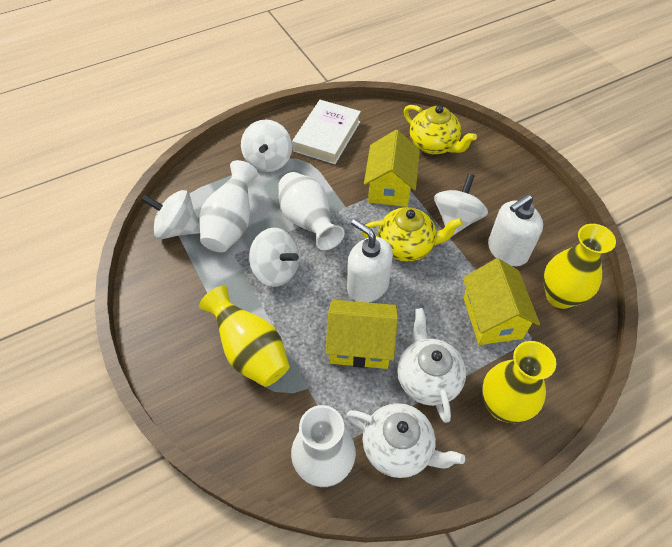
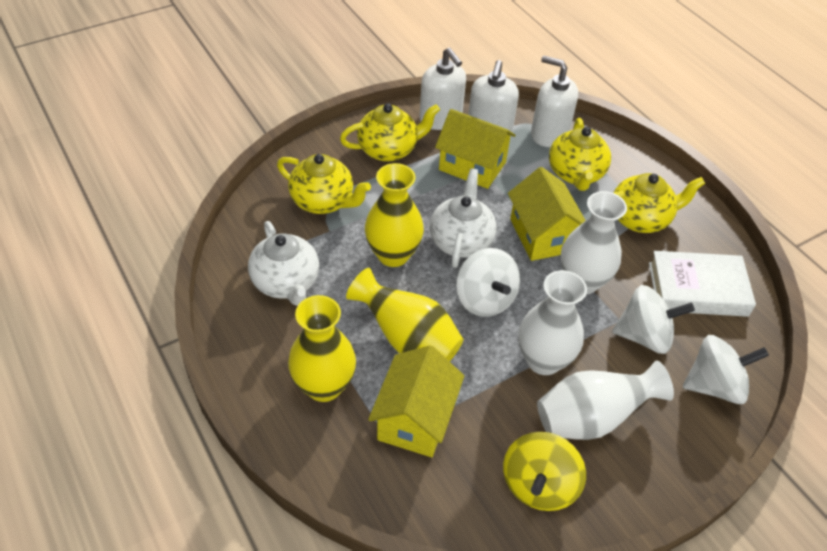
white soap dispenser: 2 -> 3
white spinning top: 4 -> 3
yellow spinning top: 0 -> 1
yellow teapot: 2 -> 4

